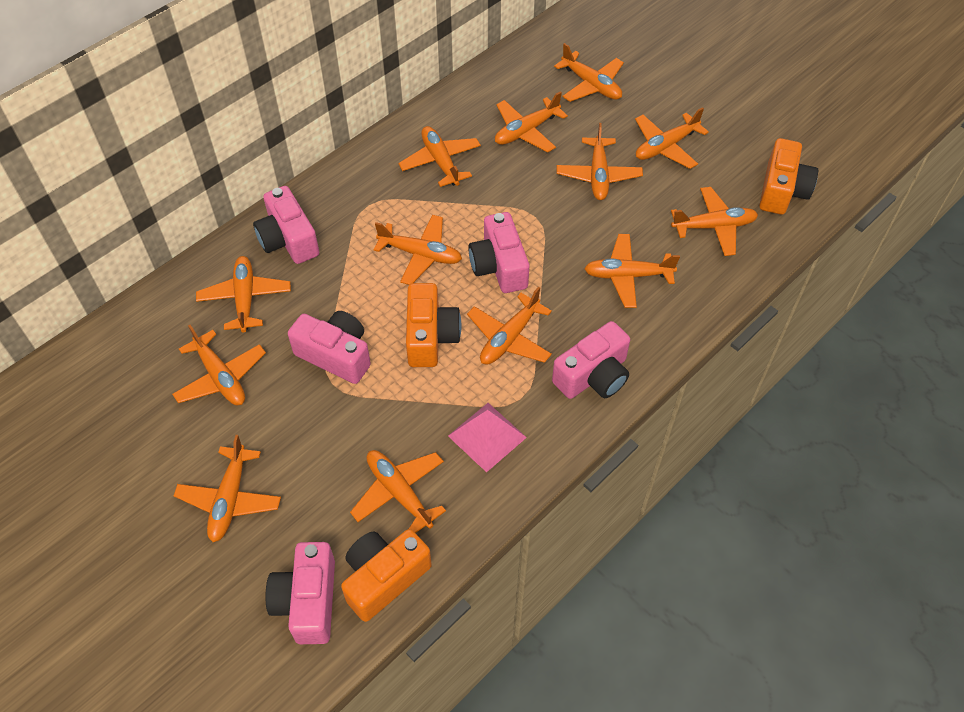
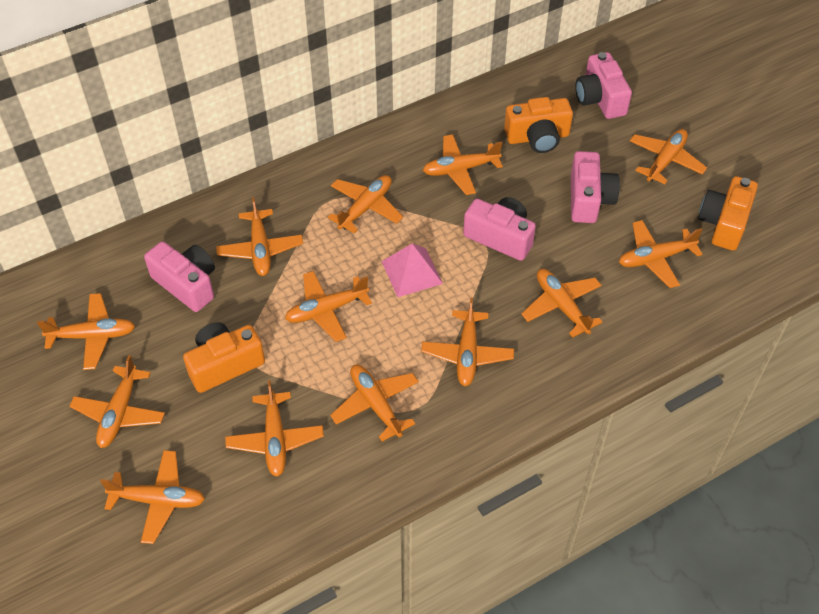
pink camera: 5 -> 4

